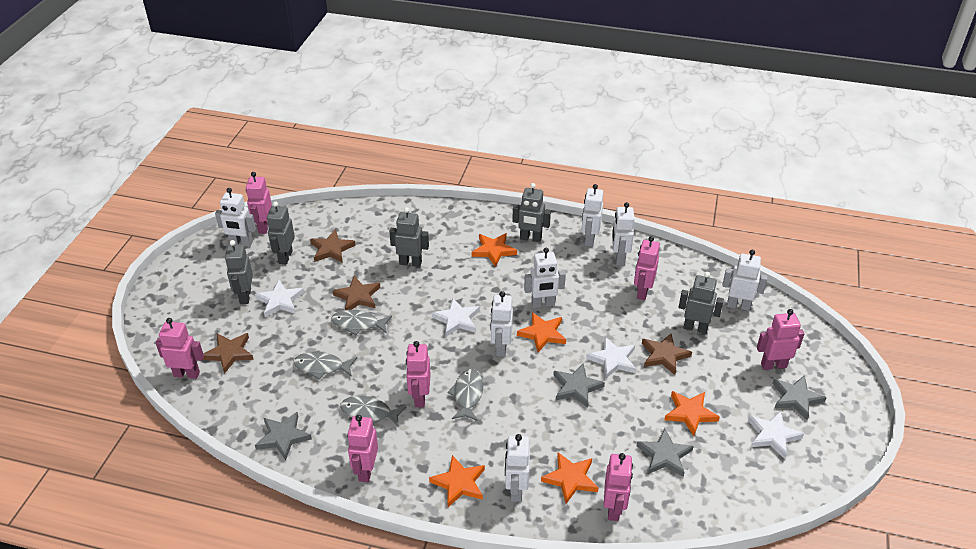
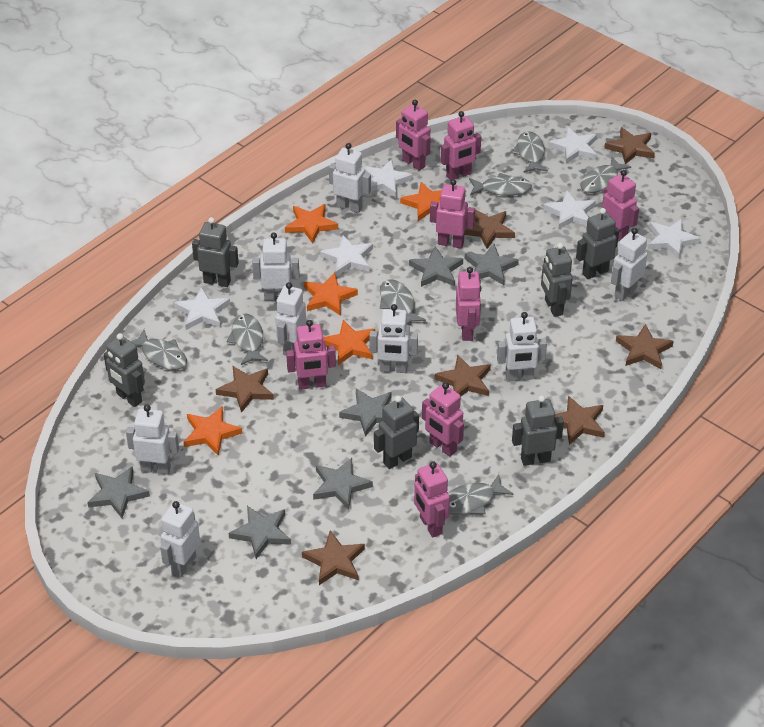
brown star: 4 -> 7
grey fish: 4 -> 7
grey robot: 5 -> 6
grey star: 4 -> 6
pink robot: 7 -> 8
white robot: 7 -> 8
white star: 4 -> 6

